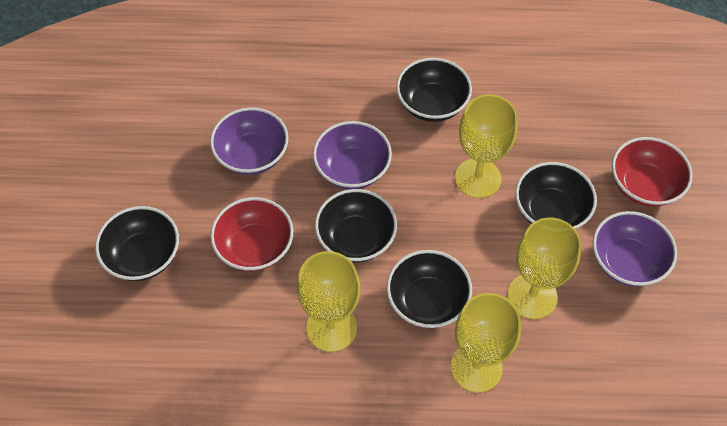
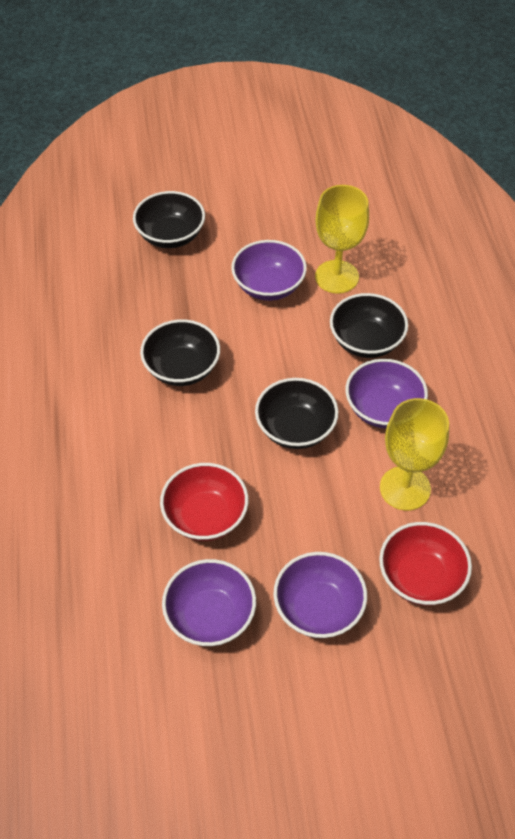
black bowl: 5 -> 4
purple bowl: 3 -> 4
yellow goblet: 4 -> 2

